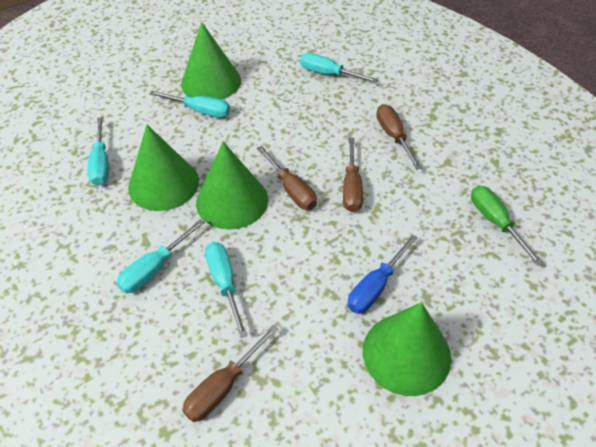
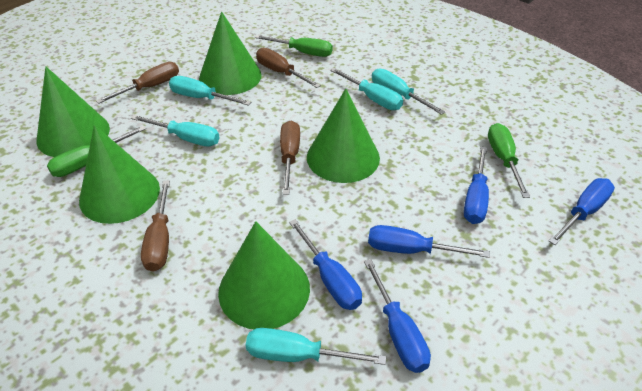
blue screwdriver: 1 -> 5
green cone: 4 -> 5
green screwdriver: 1 -> 3

